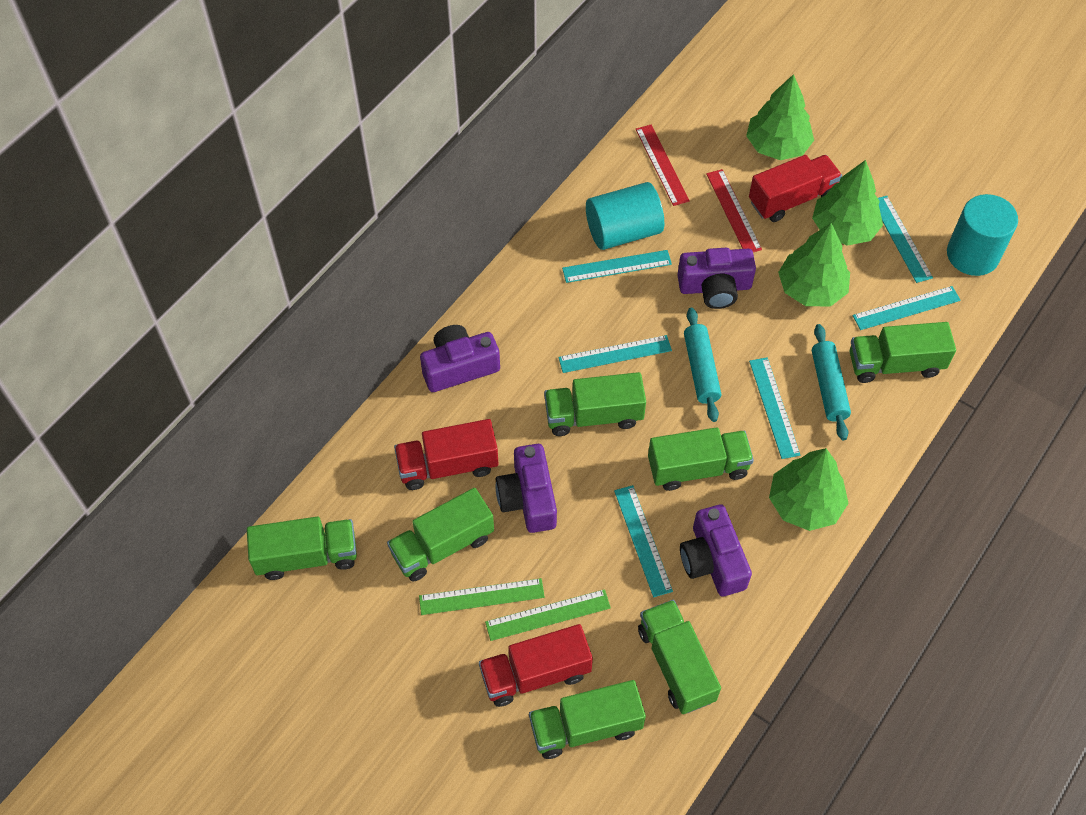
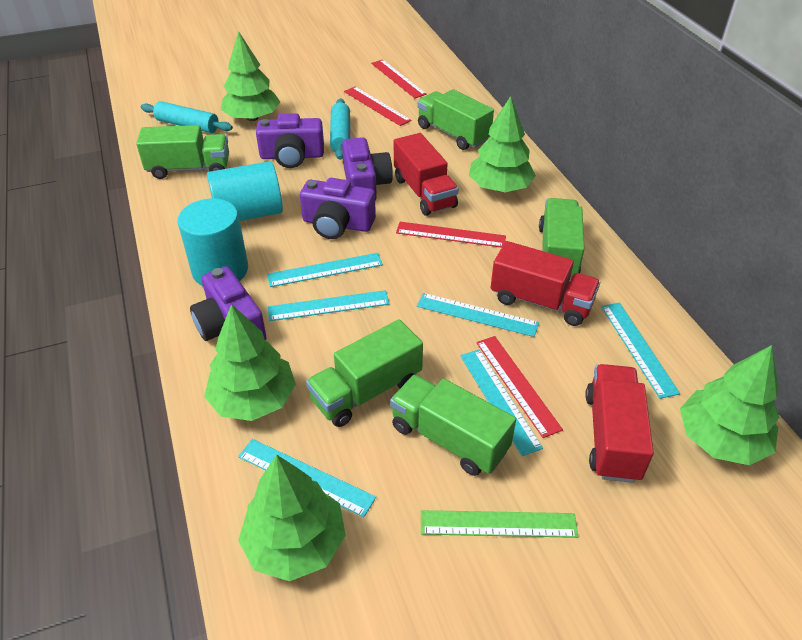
green ruler: 2 -> 1
green tree: 4 -> 5
green truck: 7 -> 5
red ruler: 2 -> 4

